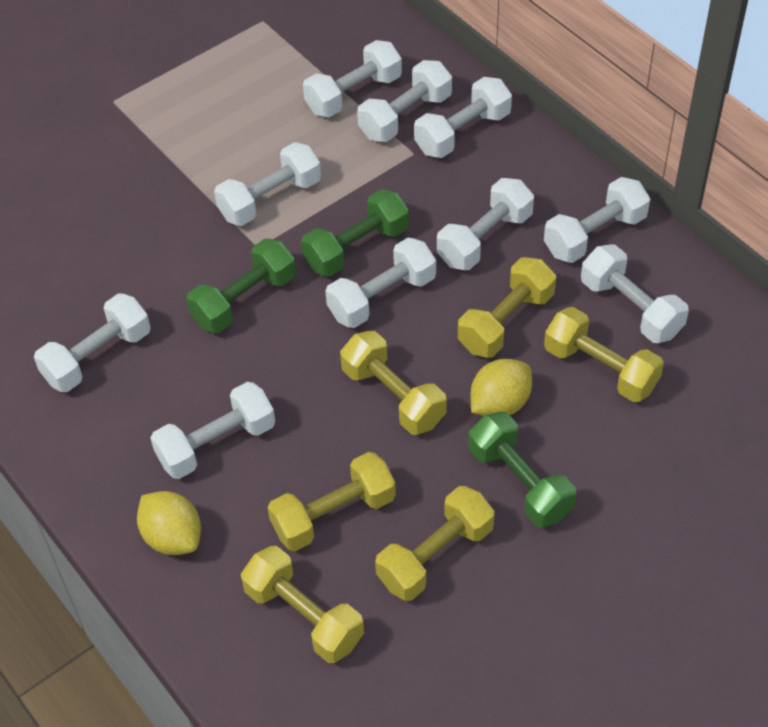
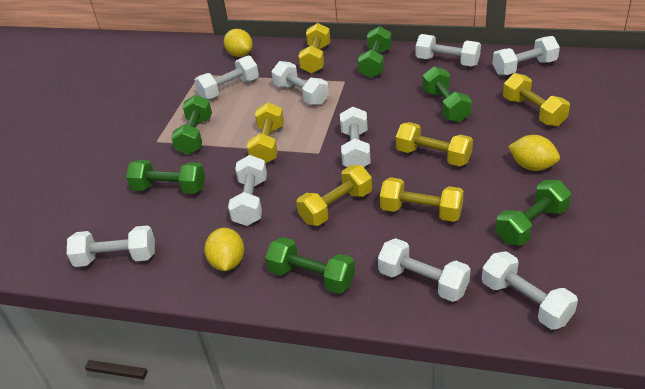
green dumbbell: 3 -> 6
white dumbbell: 10 -> 9
yellow lemon: 2 -> 3

